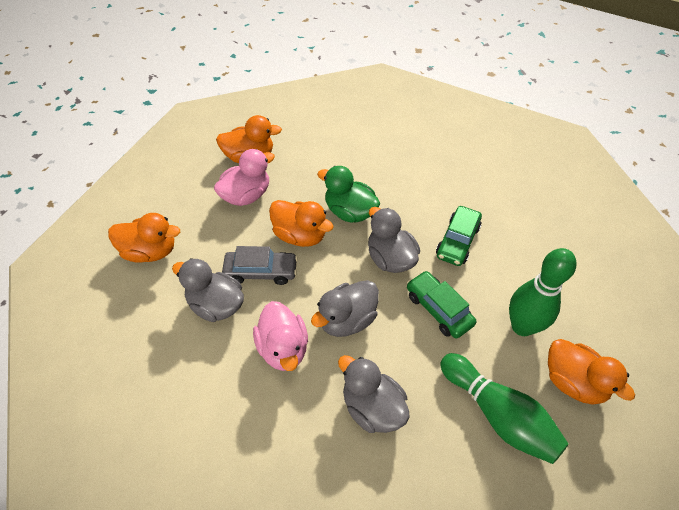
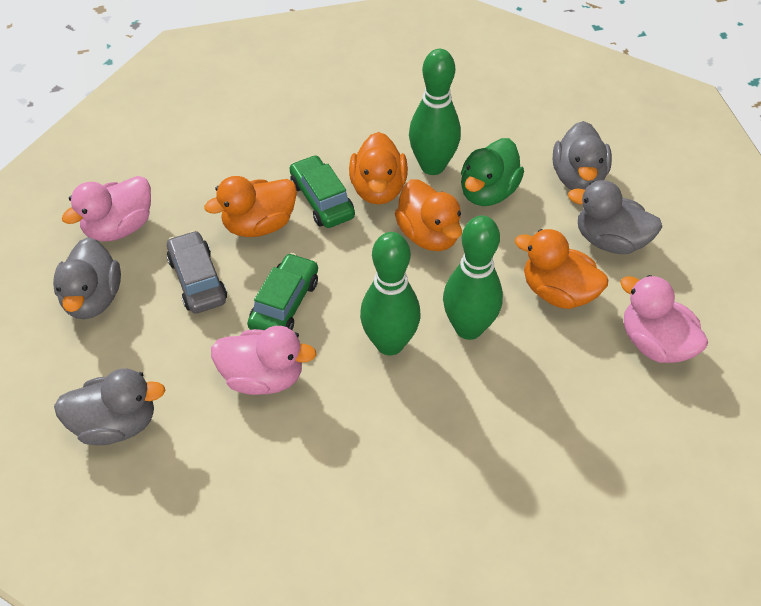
green bowling pin: 2 -> 3
pink duck: 2 -> 3

